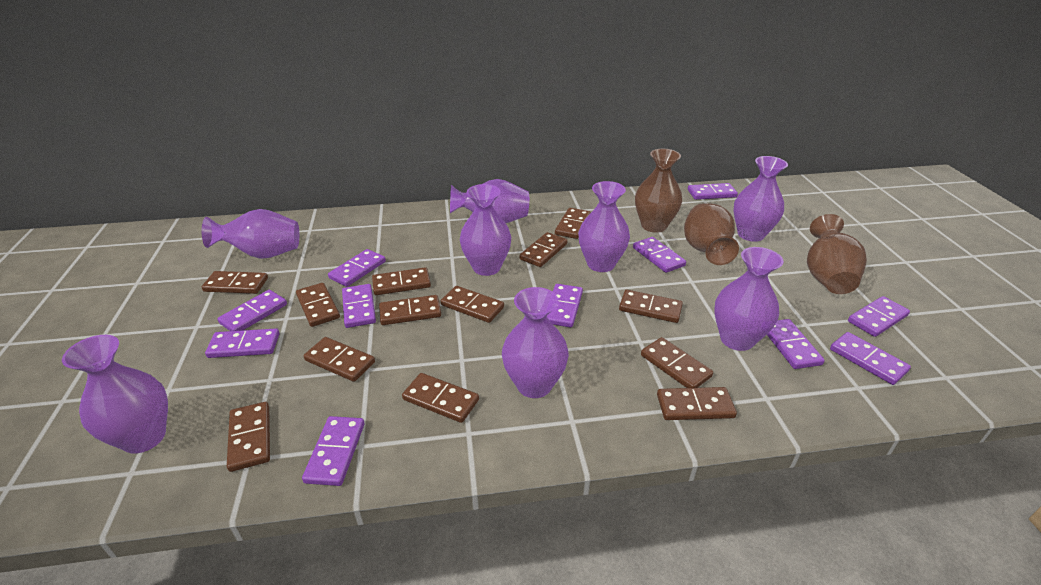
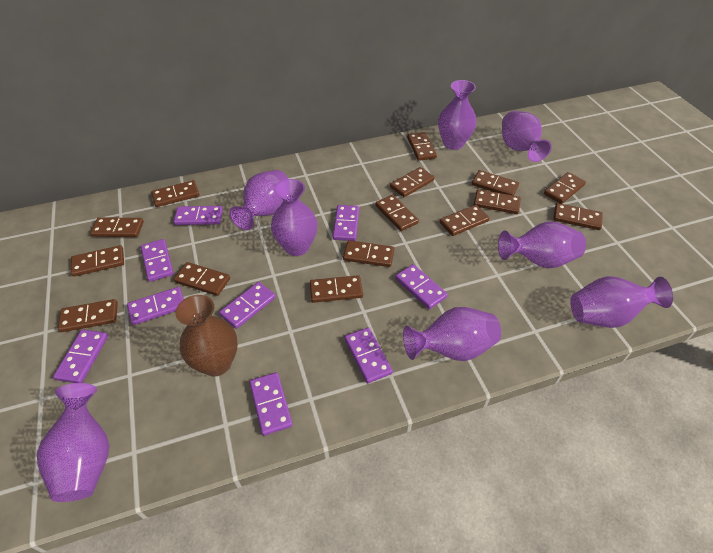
brown domino: 13 -> 15
brown vase: 3 -> 1
purple domino: 11 -> 9

